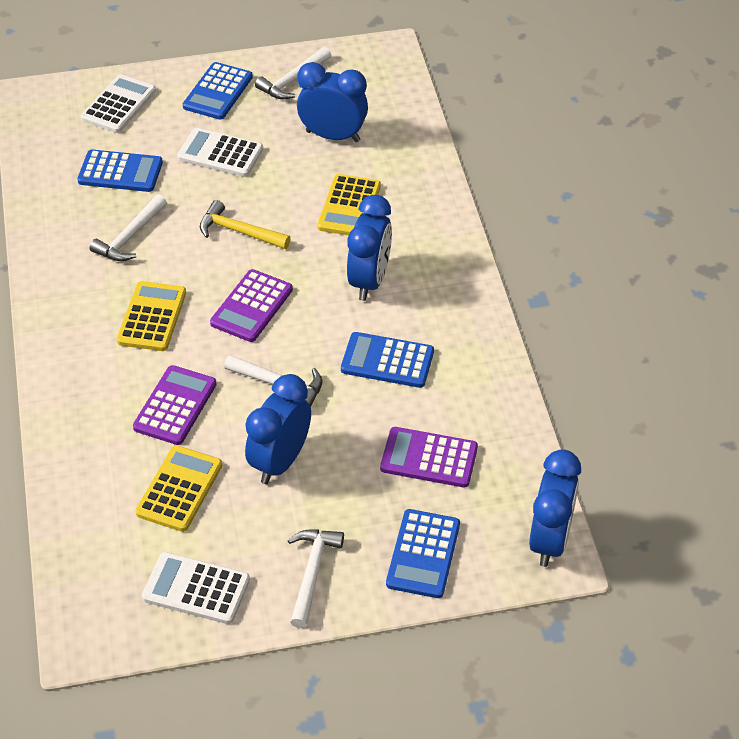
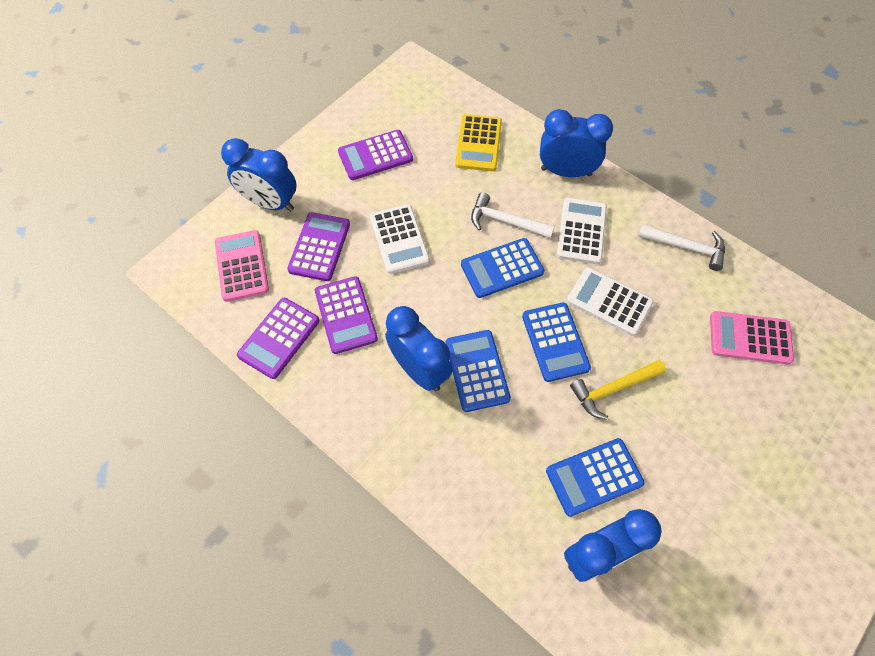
pink calculator: 0 -> 2
purple calculator: 3 -> 4
white hammer: 4 -> 2
yellow calculator: 3 -> 1

